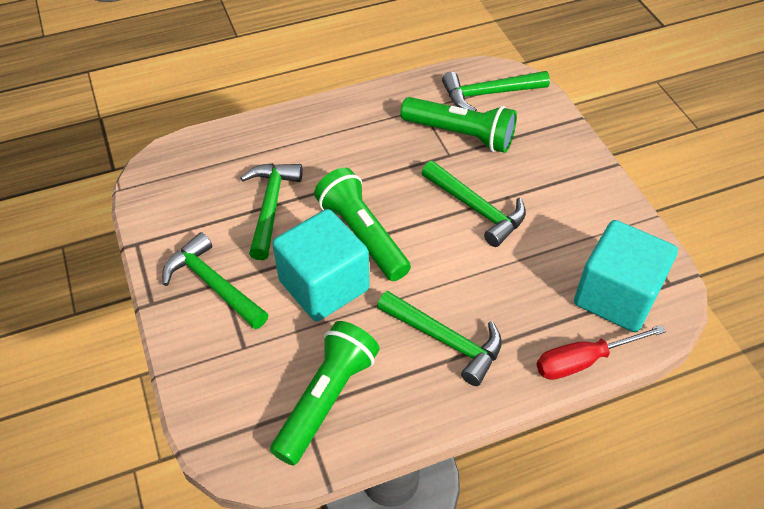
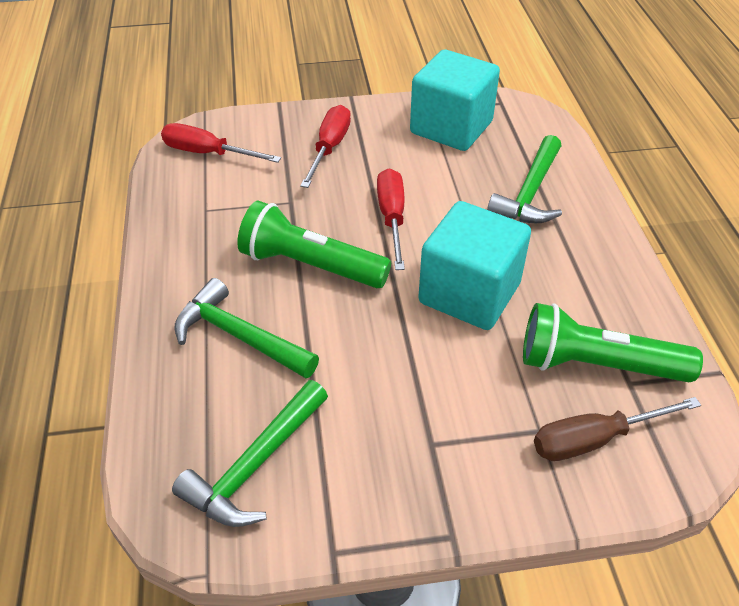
brown screwdriver: 0 -> 1
green flashlight: 3 -> 2
green hammer: 5 -> 3
red screwdriver: 1 -> 3

